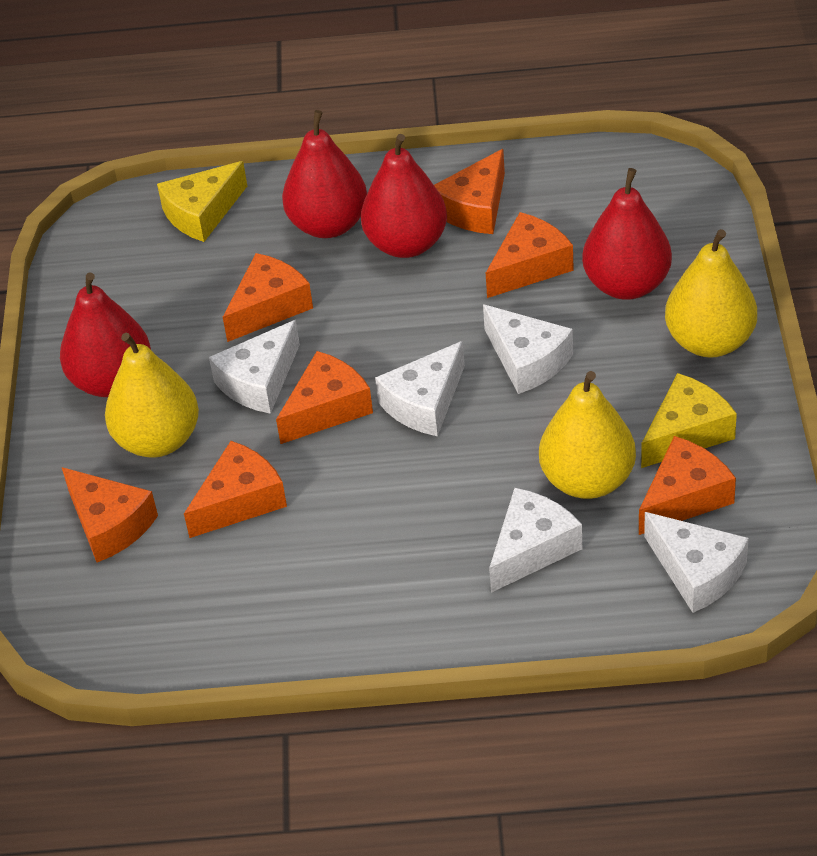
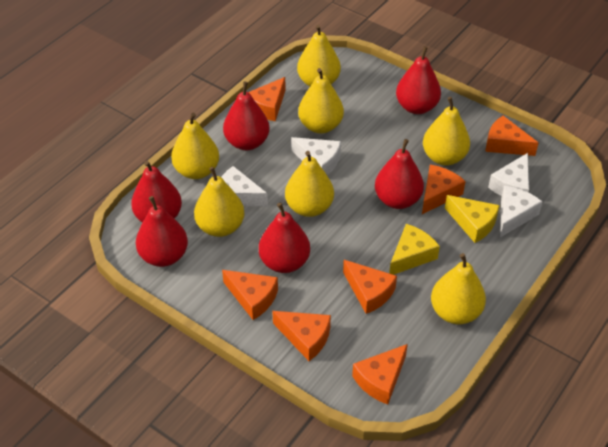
red pear: 4 -> 6
white cheese: 5 -> 4
yellow pear: 3 -> 7

